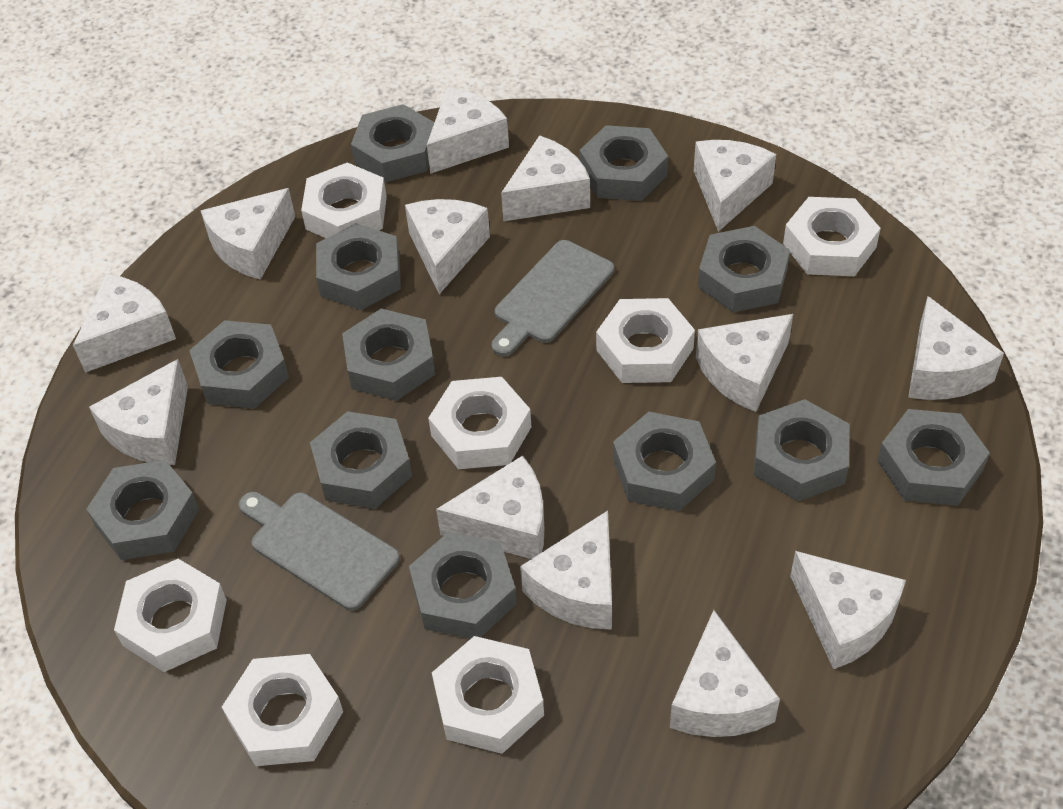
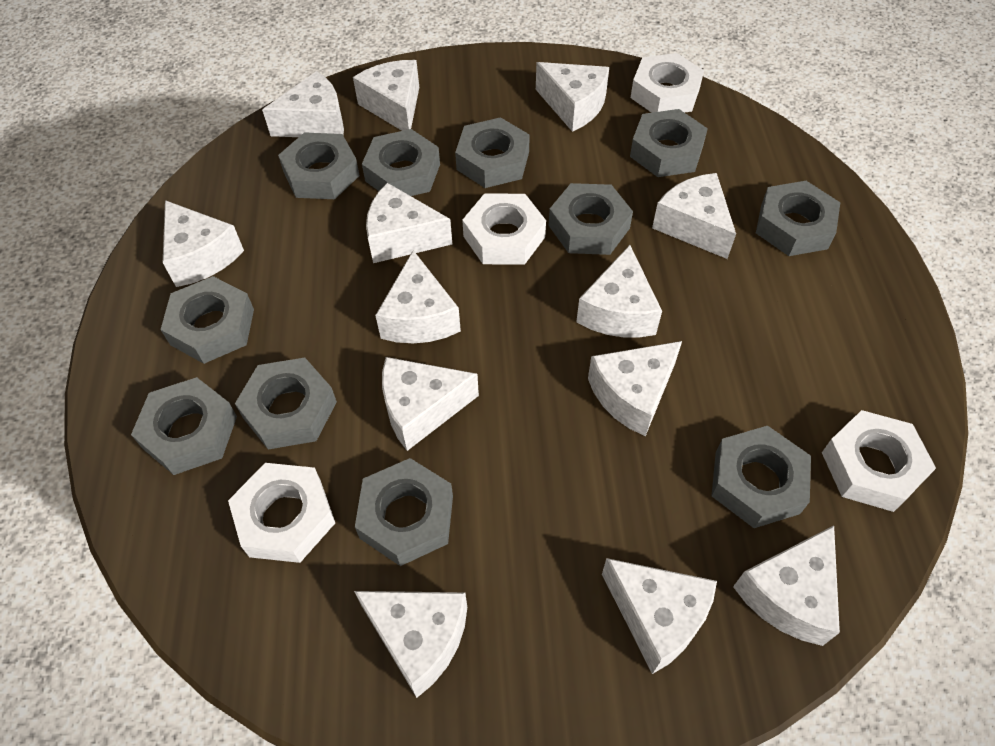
grey cutting board: 2 -> 0
grey nut: 12 -> 11
white nut: 7 -> 4

